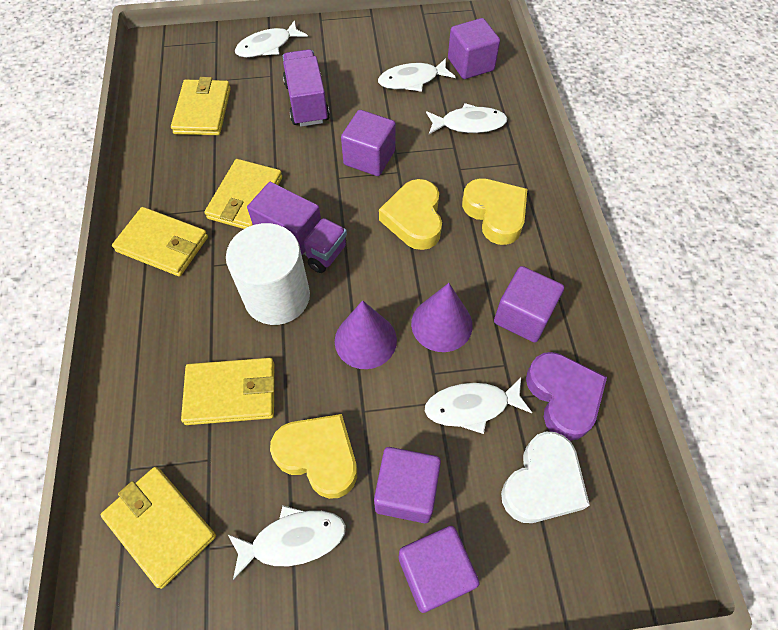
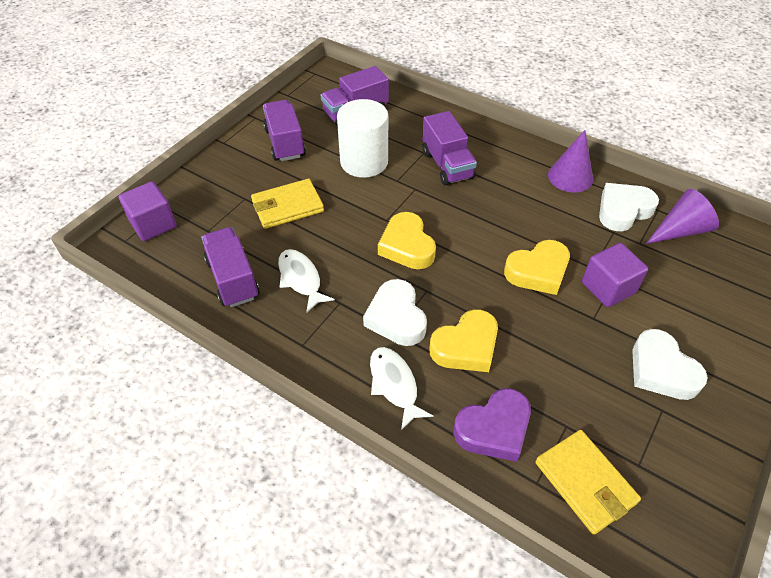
purple cube: 5 -> 2
purple truck: 2 -> 4
white fish: 5 -> 2
white heart: 1 -> 3
yellow wallet: 5 -> 2

